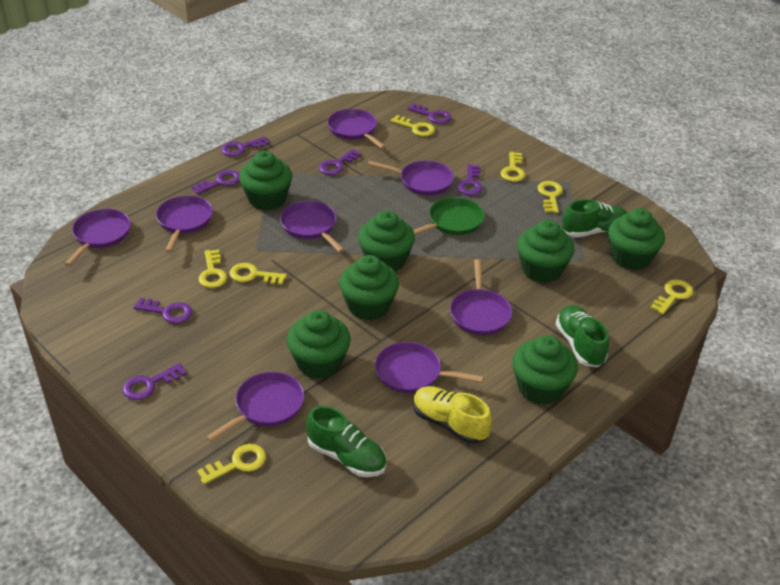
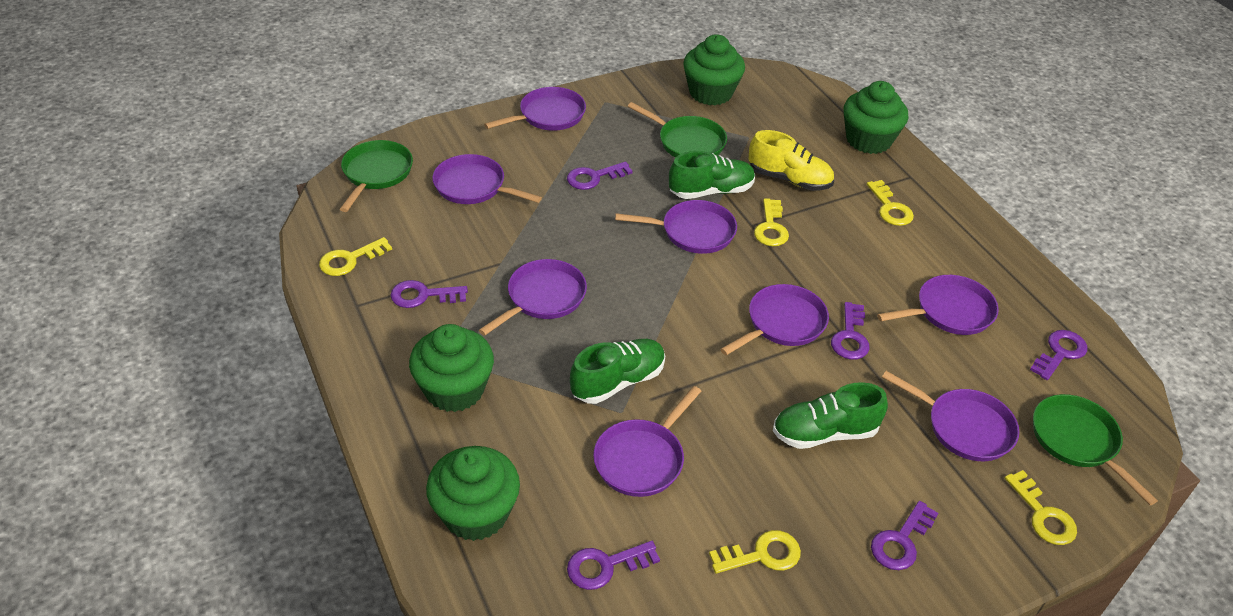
green cupcake: 7 -> 4
green pan: 1 -> 3
purple key: 7 -> 6
yellow key: 7 -> 5

